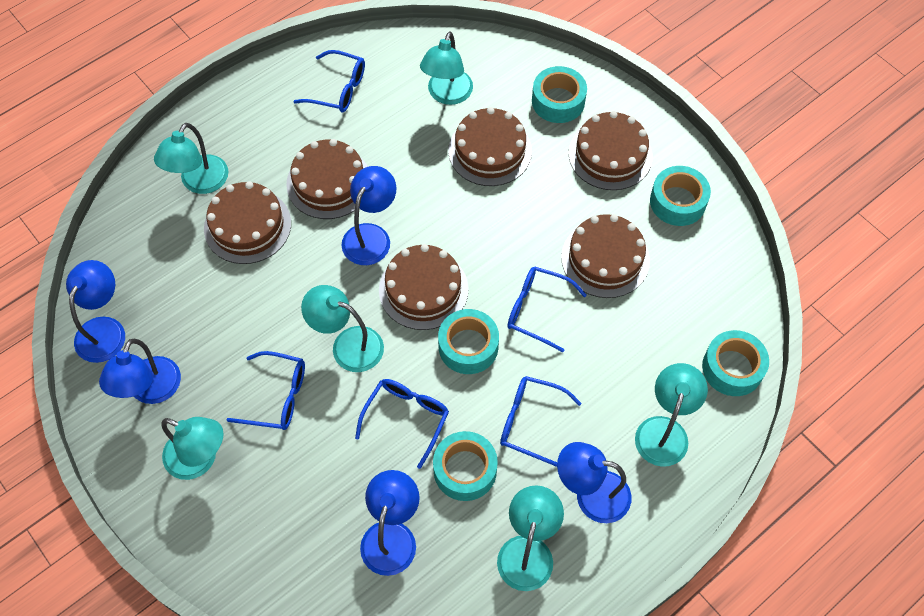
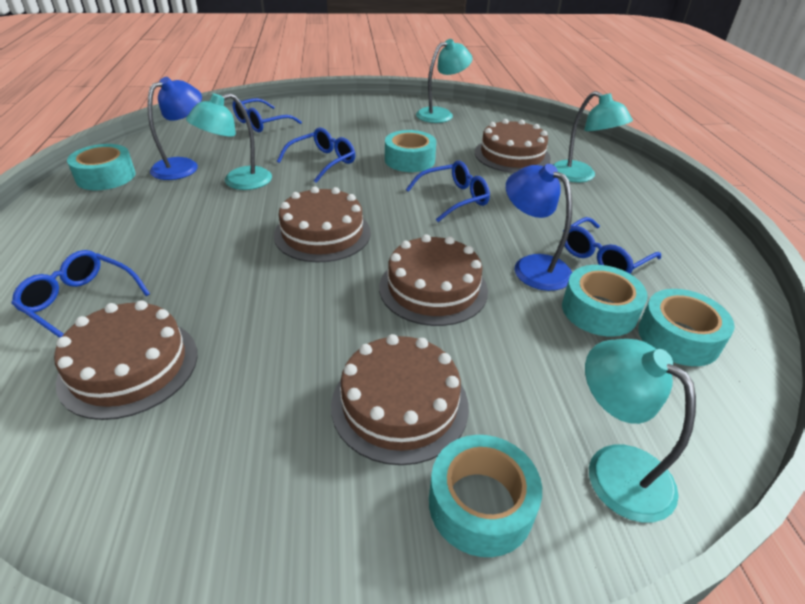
blue lamp: 5 -> 2
brown cake: 6 -> 5
turquoise lamp: 6 -> 4

